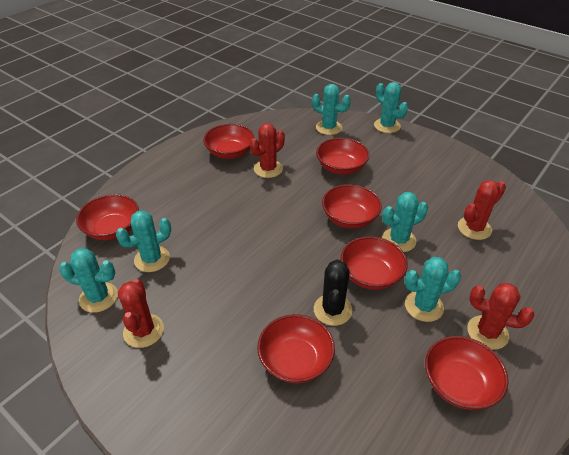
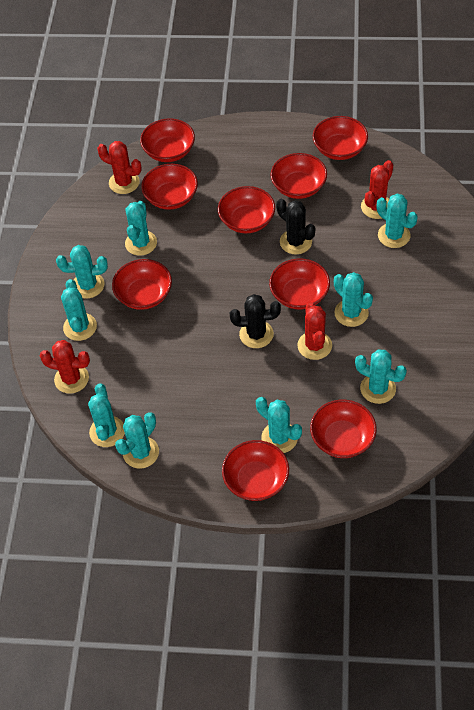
black cactus: 1 -> 2
red bowl: 7 -> 9
turquoise cactus: 6 -> 9

